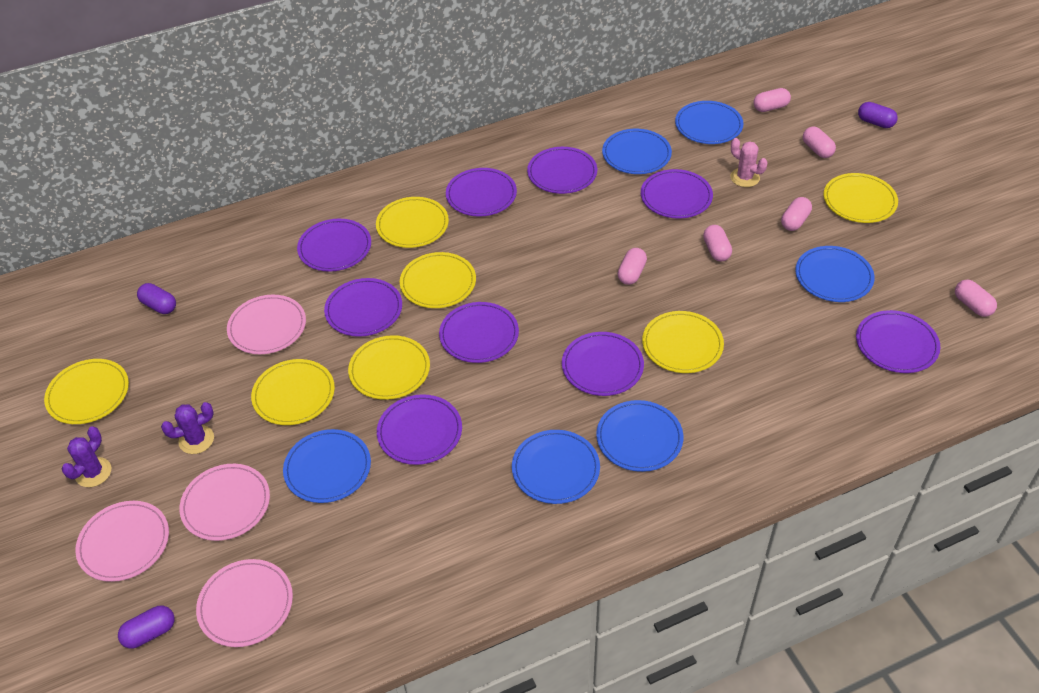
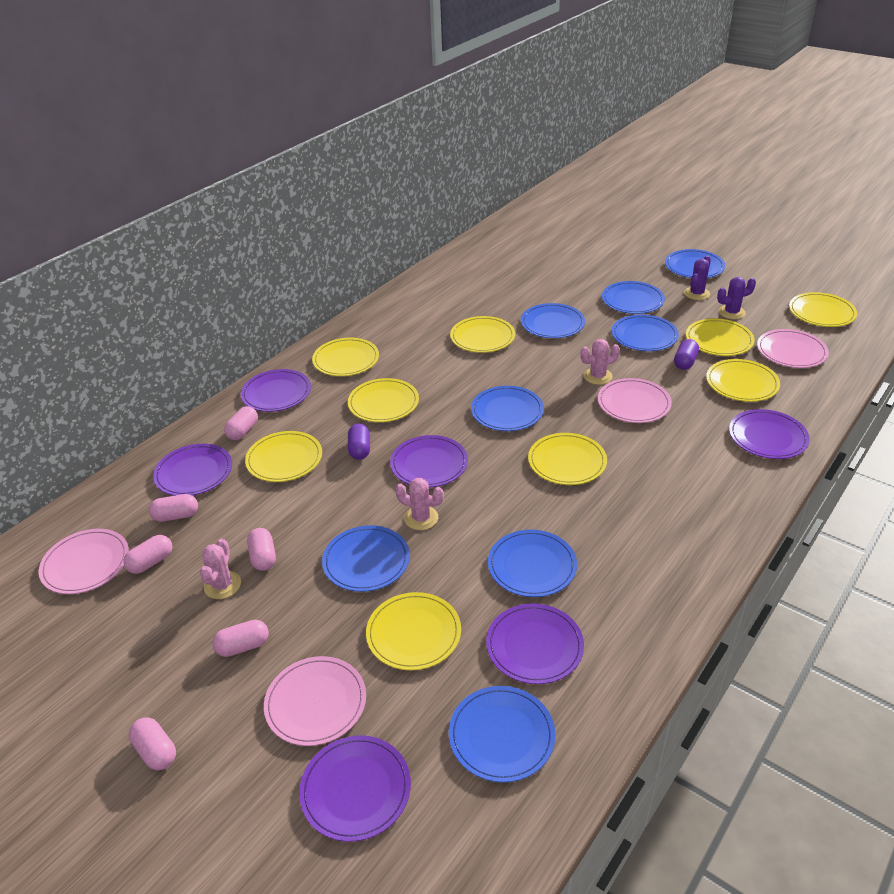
blue plate: 6 -> 8
pink cactus: 1 -> 3
purple capsule: 3 -> 2
purple plate: 9 -> 6
yellow plate: 7 -> 9

